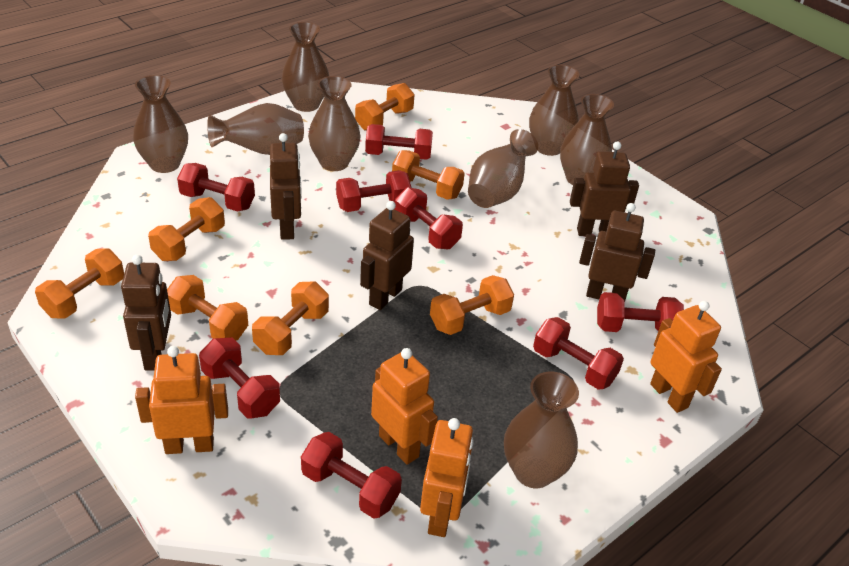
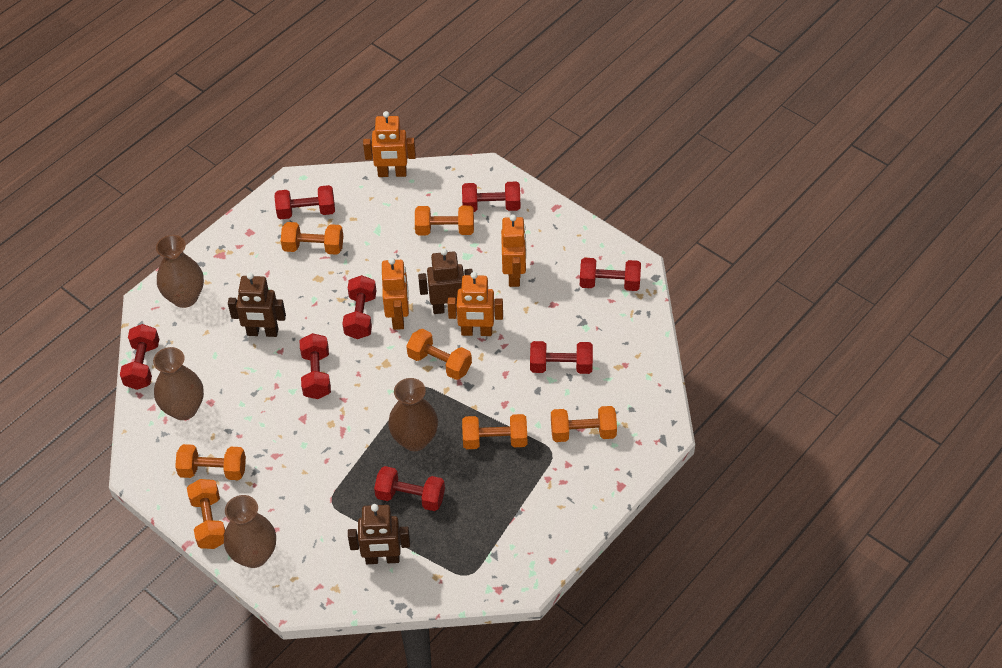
brown robot: 5 -> 3
brown vase: 8 -> 4

